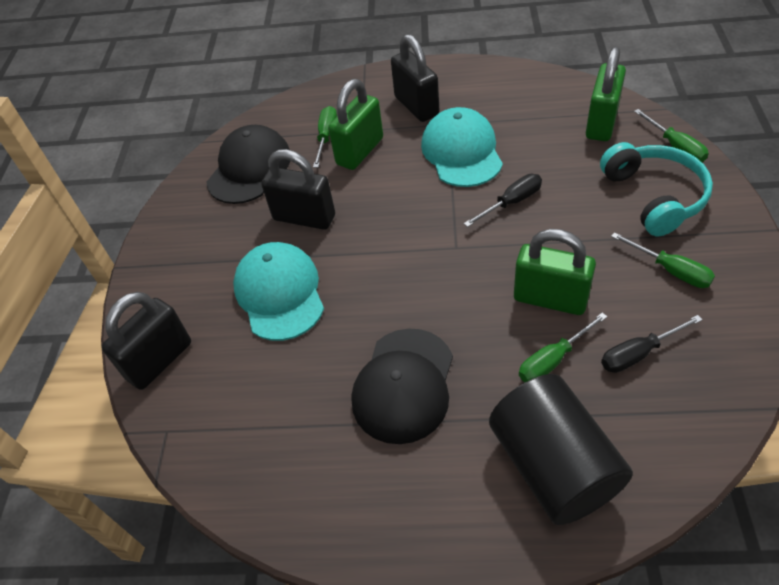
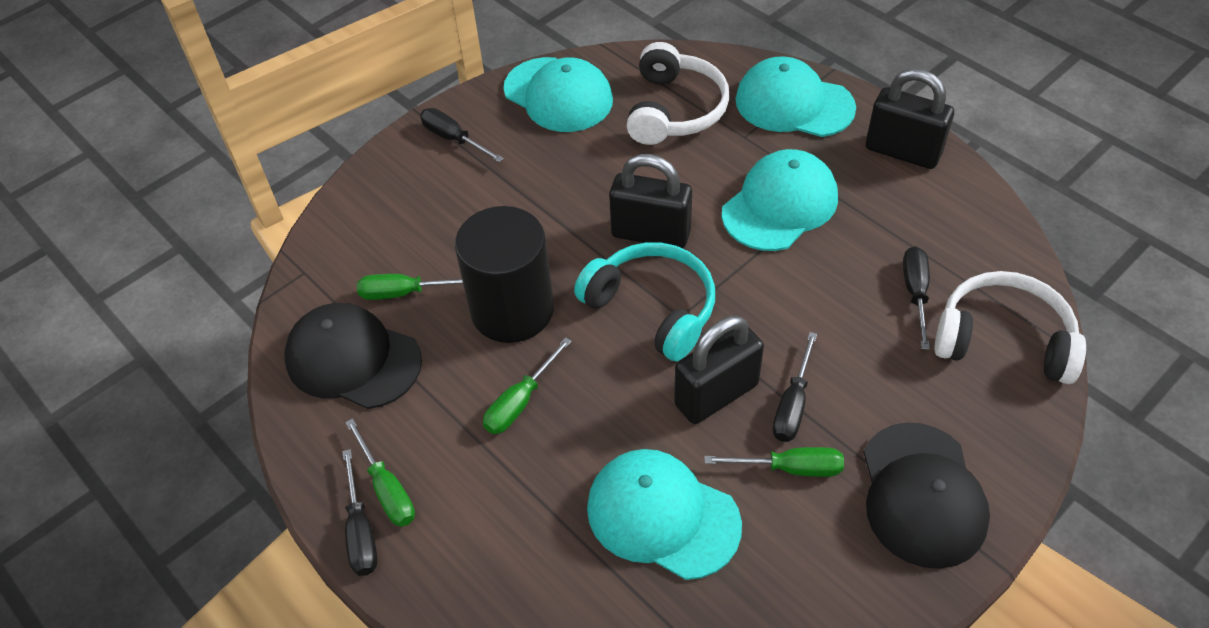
black screwdriver: 2 -> 4
green padlock: 3 -> 0
turquoise cap: 2 -> 4
white headphones: 0 -> 2

